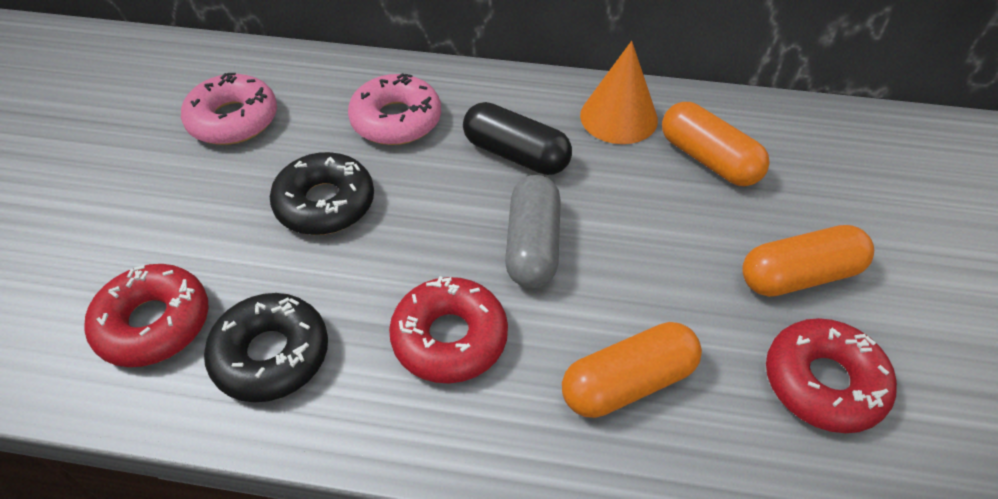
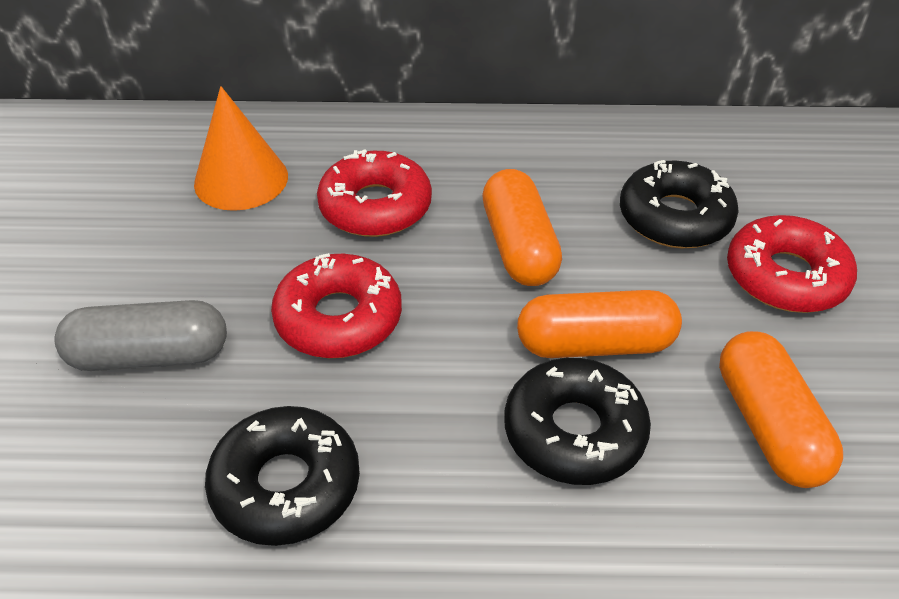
black capsule: 1 -> 0
black donut: 2 -> 3
pink donut: 2 -> 0

